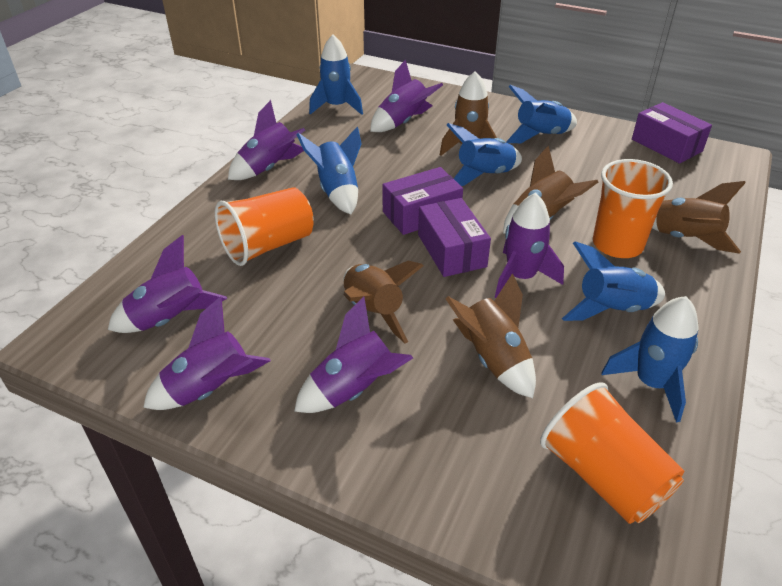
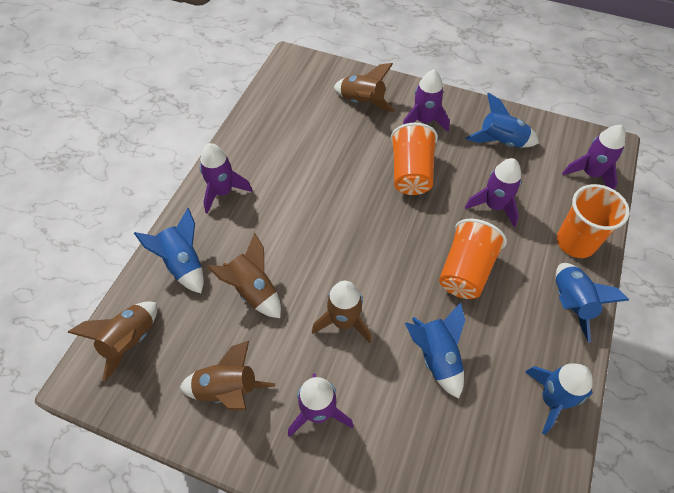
blue rocket: 6 -> 5
purple box: 3 -> 0
purple rocket: 6 -> 5

